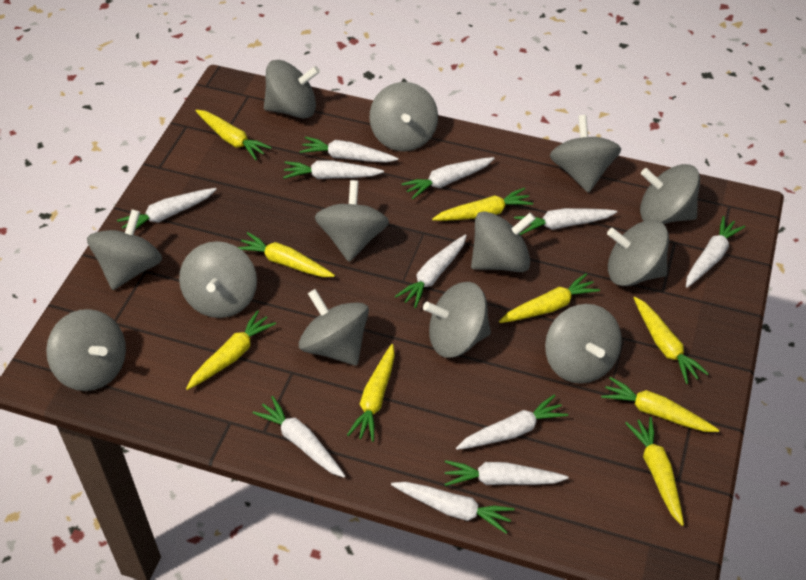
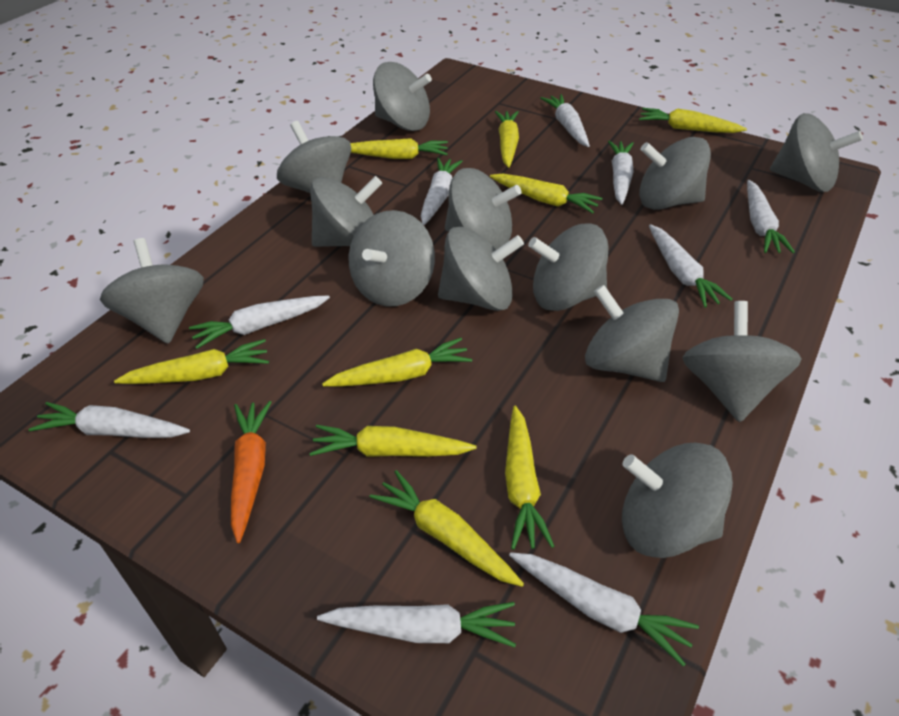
orange carrot: 0 -> 1
white carrot: 11 -> 9

